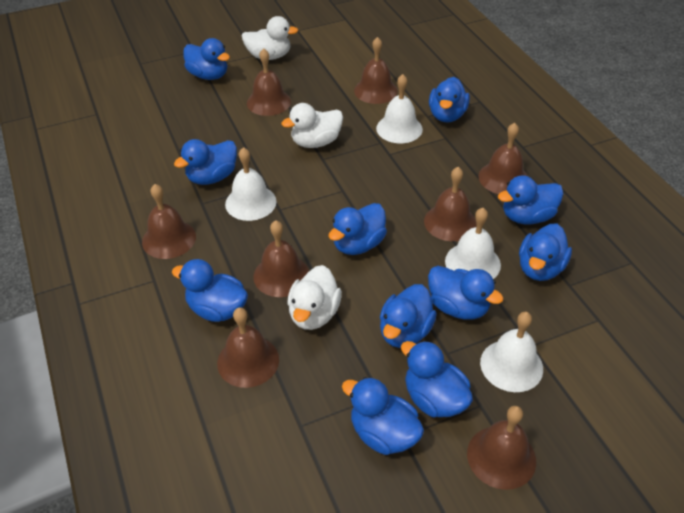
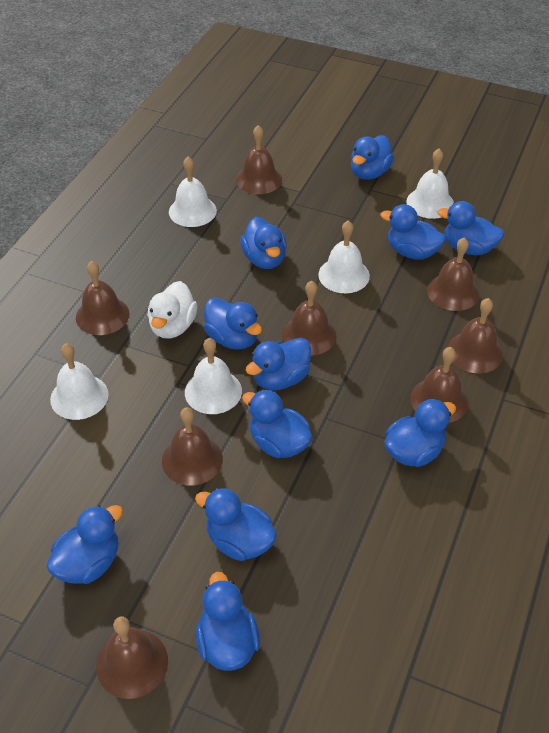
white bell: 4 -> 5
white duck: 3 -> 1

